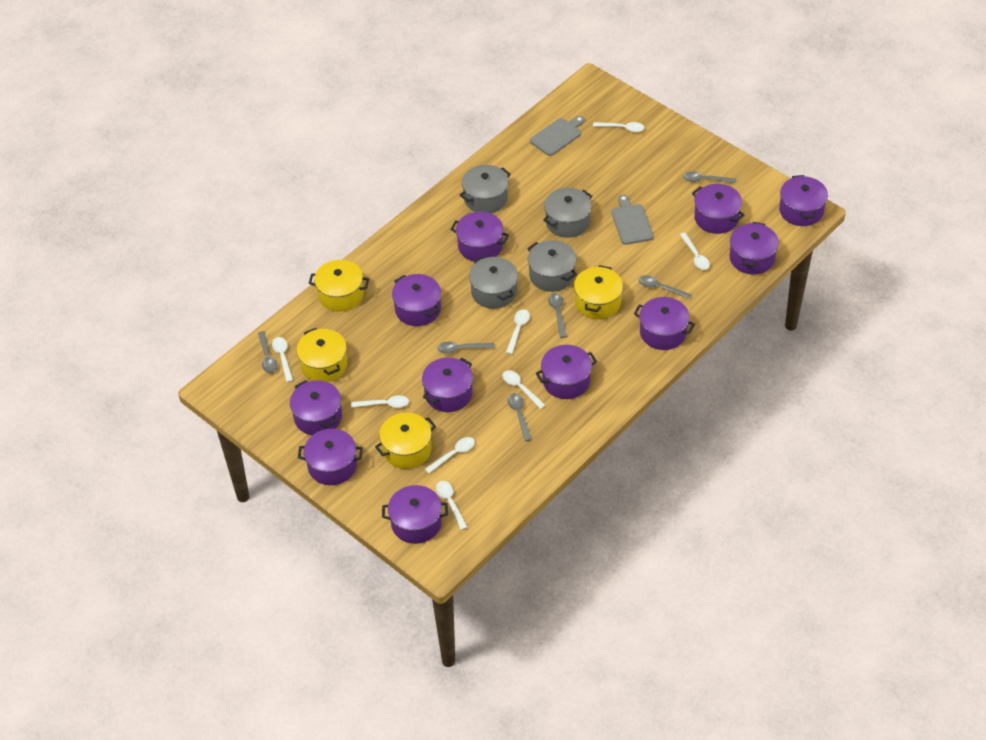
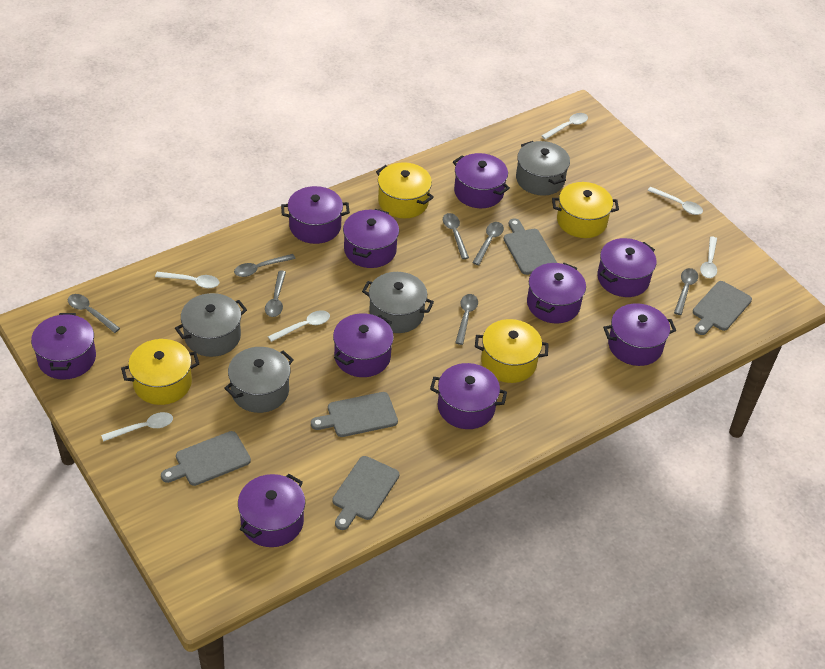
grey cutting board: 2 -> 5
grey spoon: 6 -> 7
purple pot: 11 -> 10
white spoon: 8 -> 6

